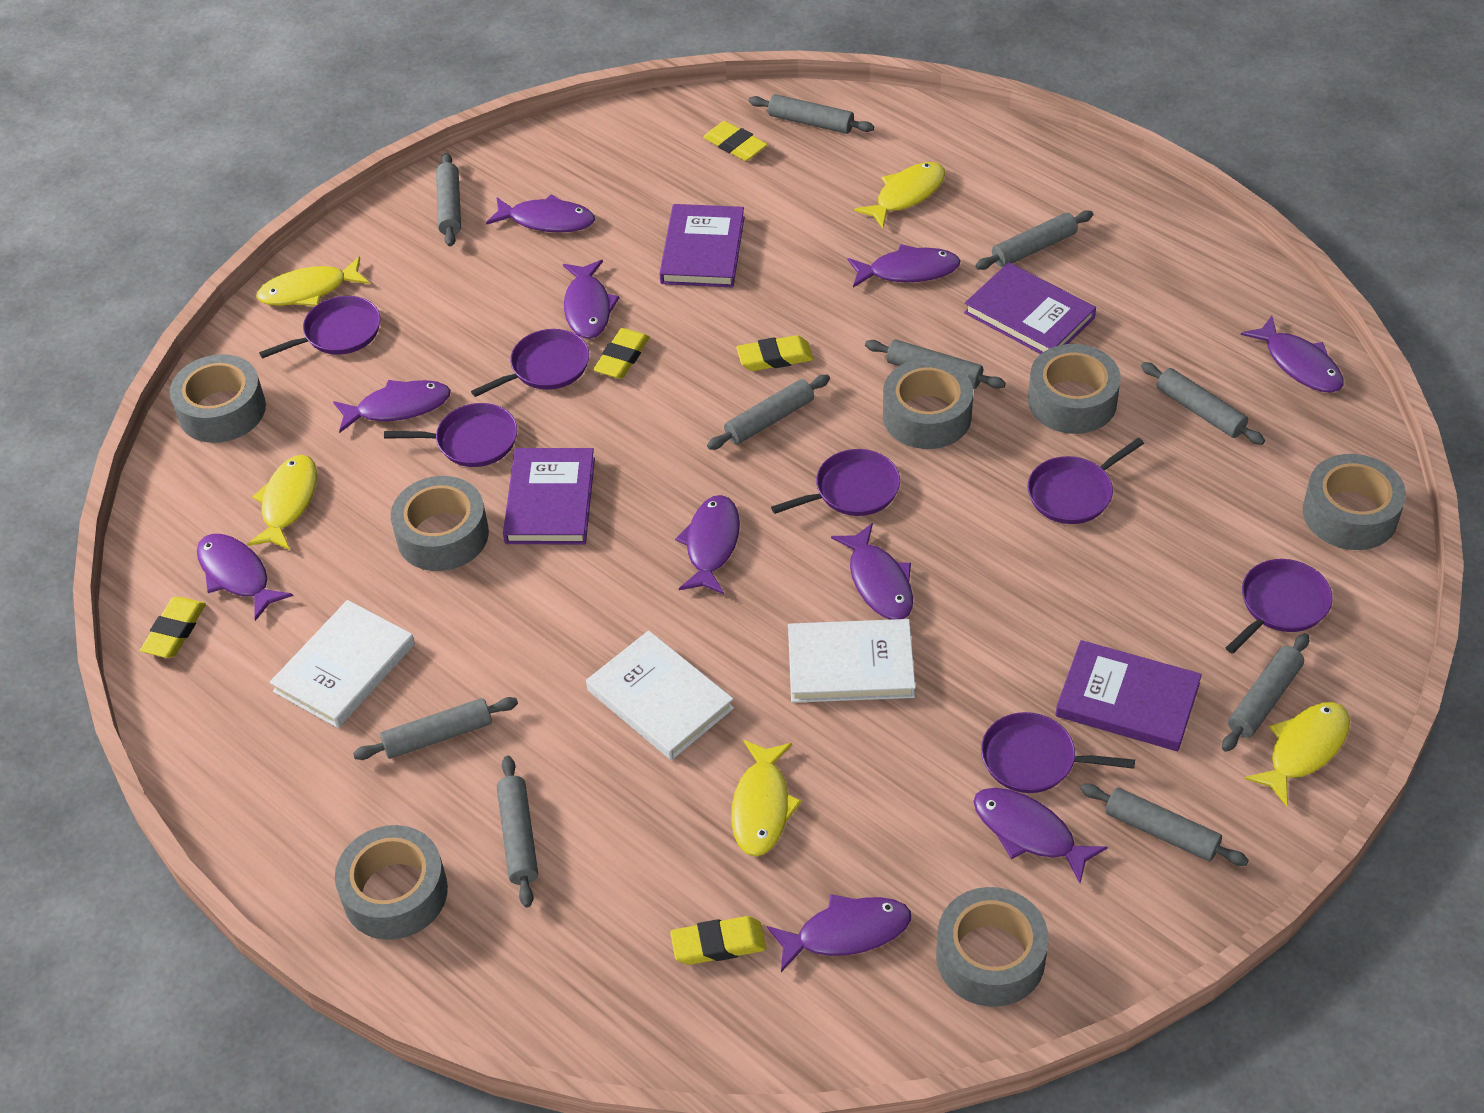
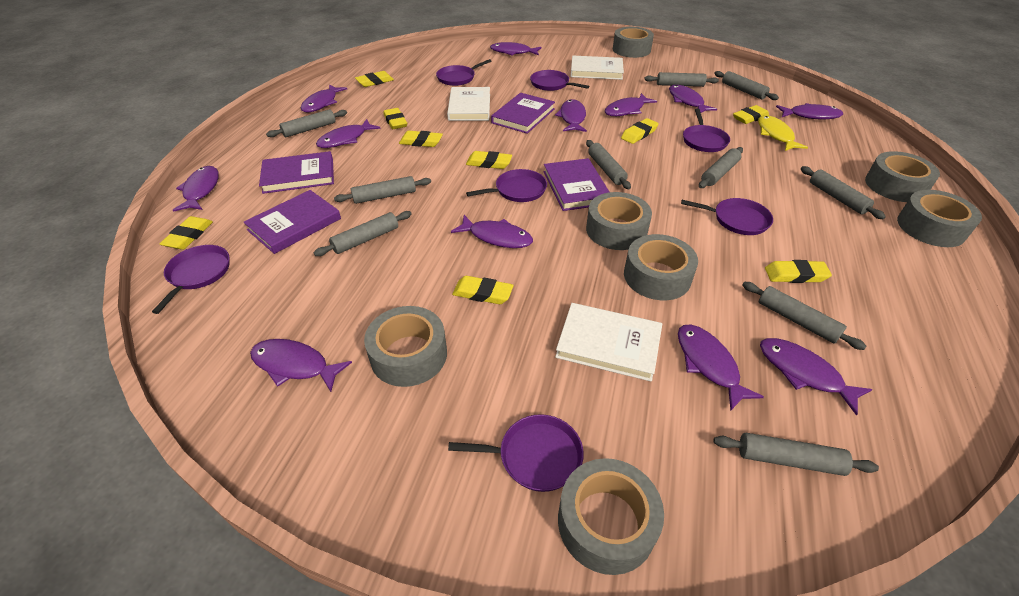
purple fish: 10 -> 12
yellow eraser: 5 -> 9
yellow fish: 5 -> 1

